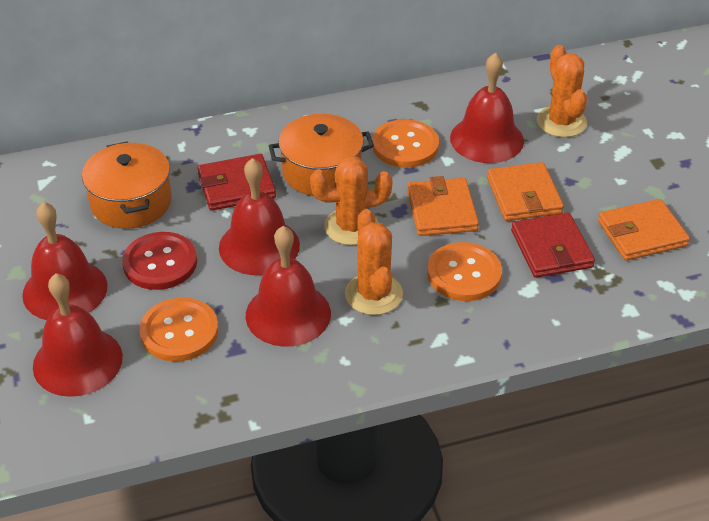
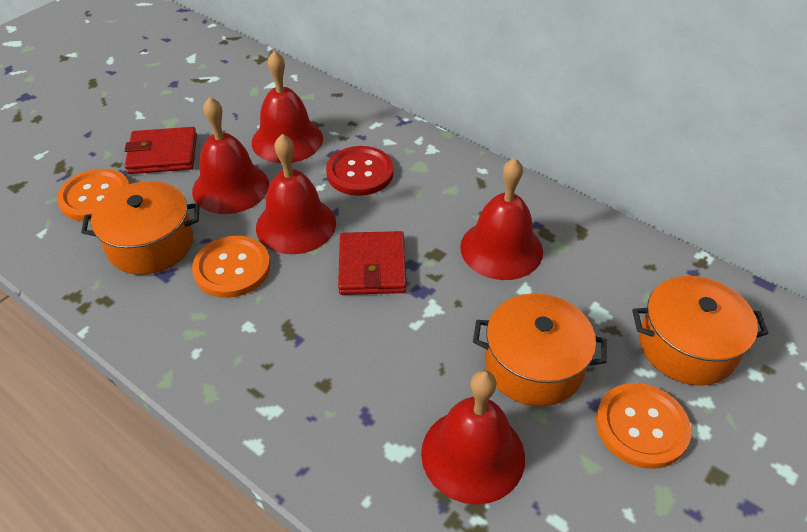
orange cactus: 3 -> 0
orange pot: 2 -> 3
orange wallet: 3 -> 0

